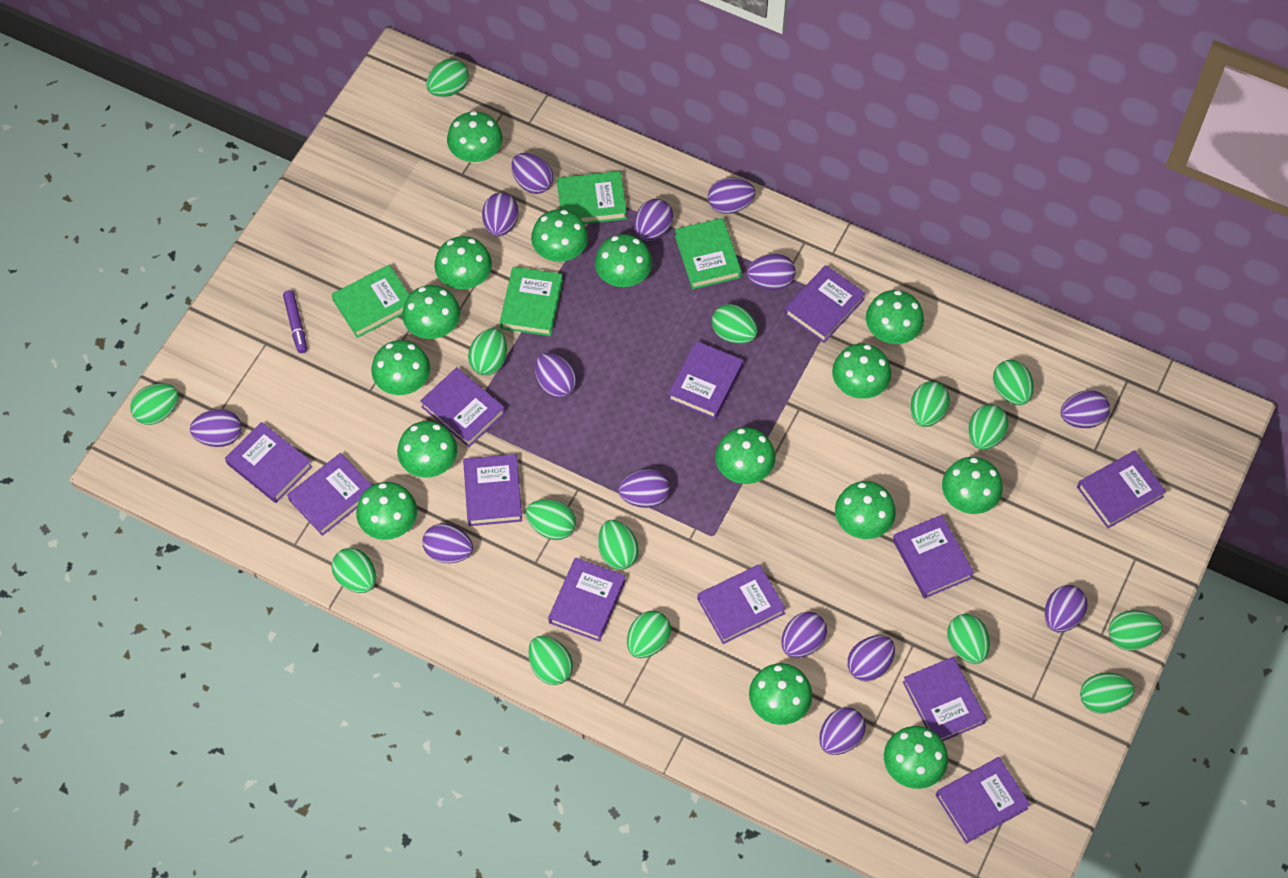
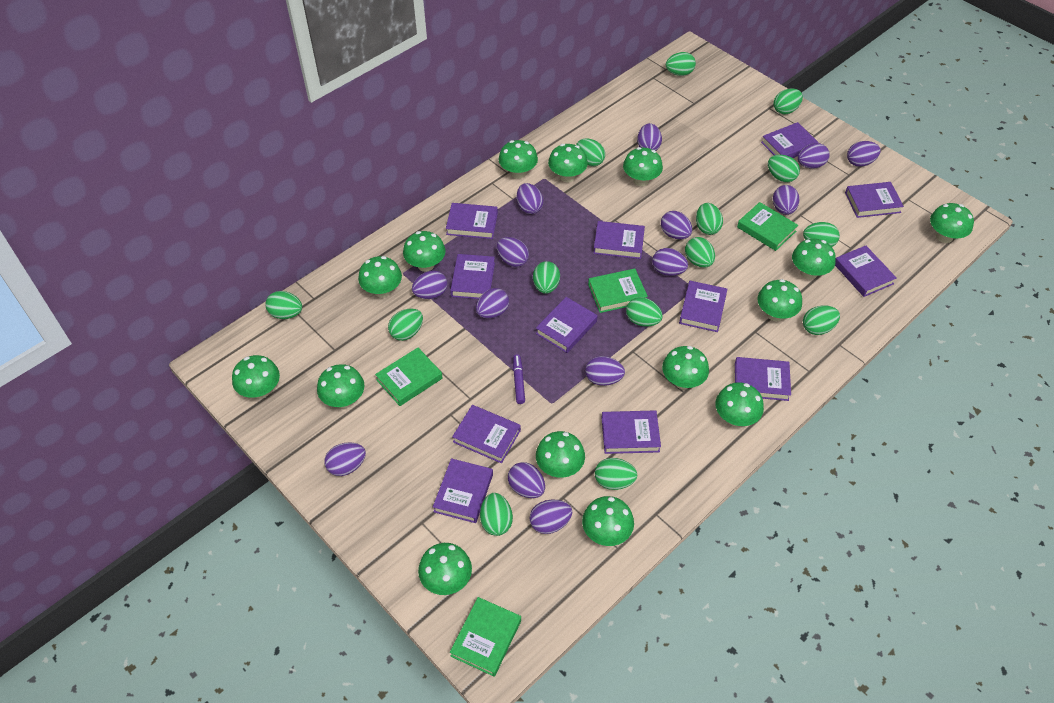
green egg: 15 -> 14

